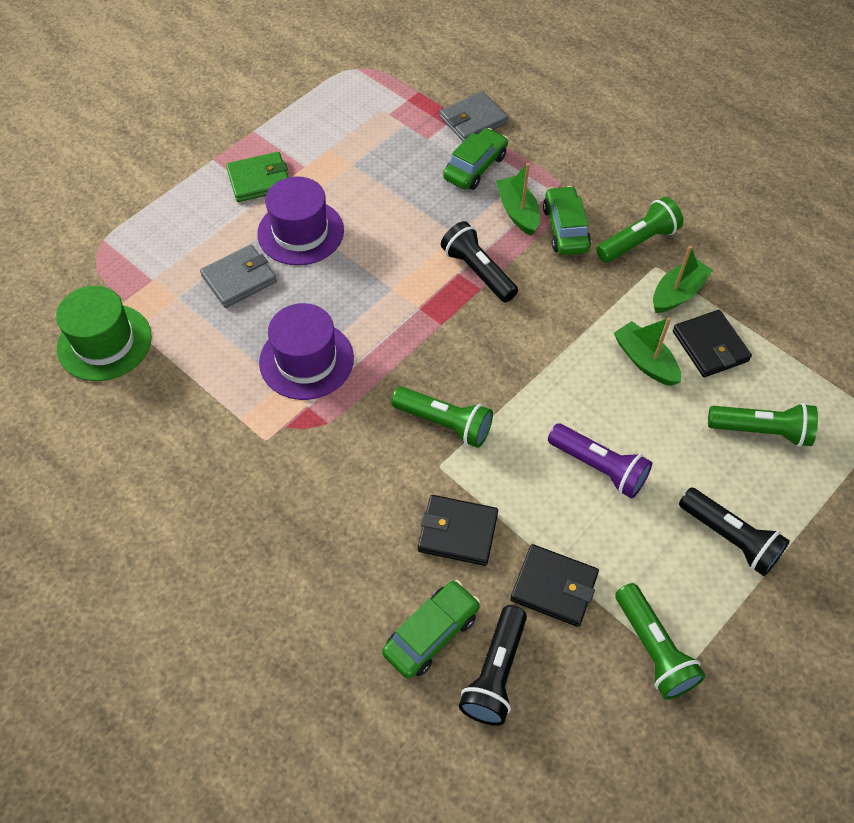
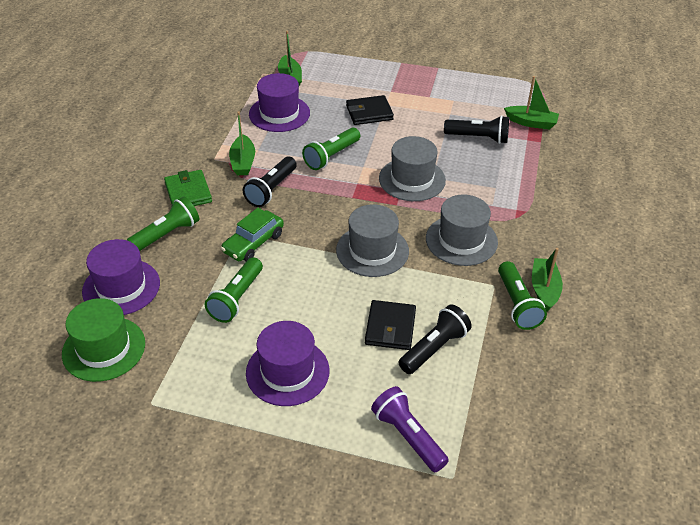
black wallet: 3 -> 2
green boat: 3 -> 4
green car: 3 -> 1
grey hat: 0 -> 3
grey wallet: 2 -> 0
purple hat: 2 -> 3

